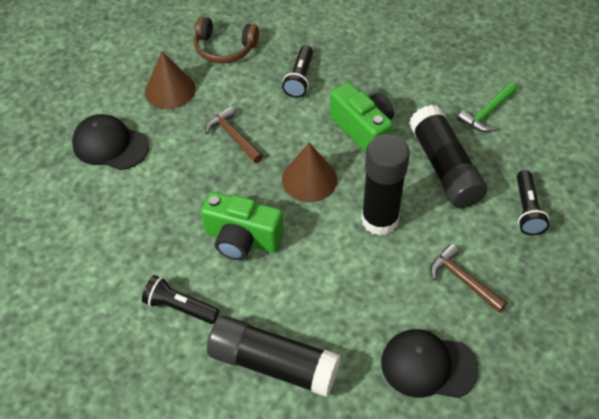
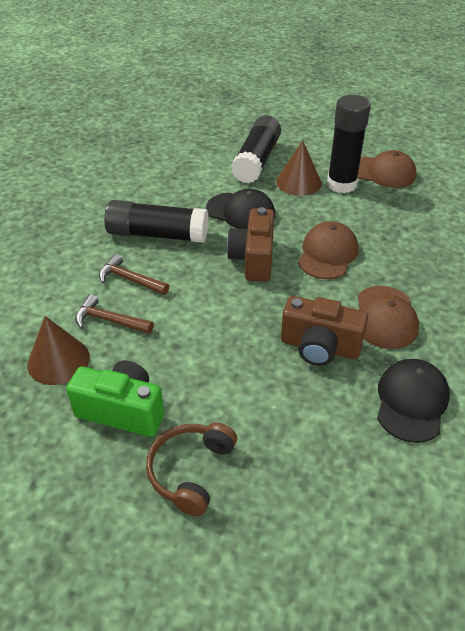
black flashlight: 3 -> 0
brown camera: 0 -> 2
brown cap: 0 -> 3
green camera: 2 -> 1
green hammer: 1 -> 0

